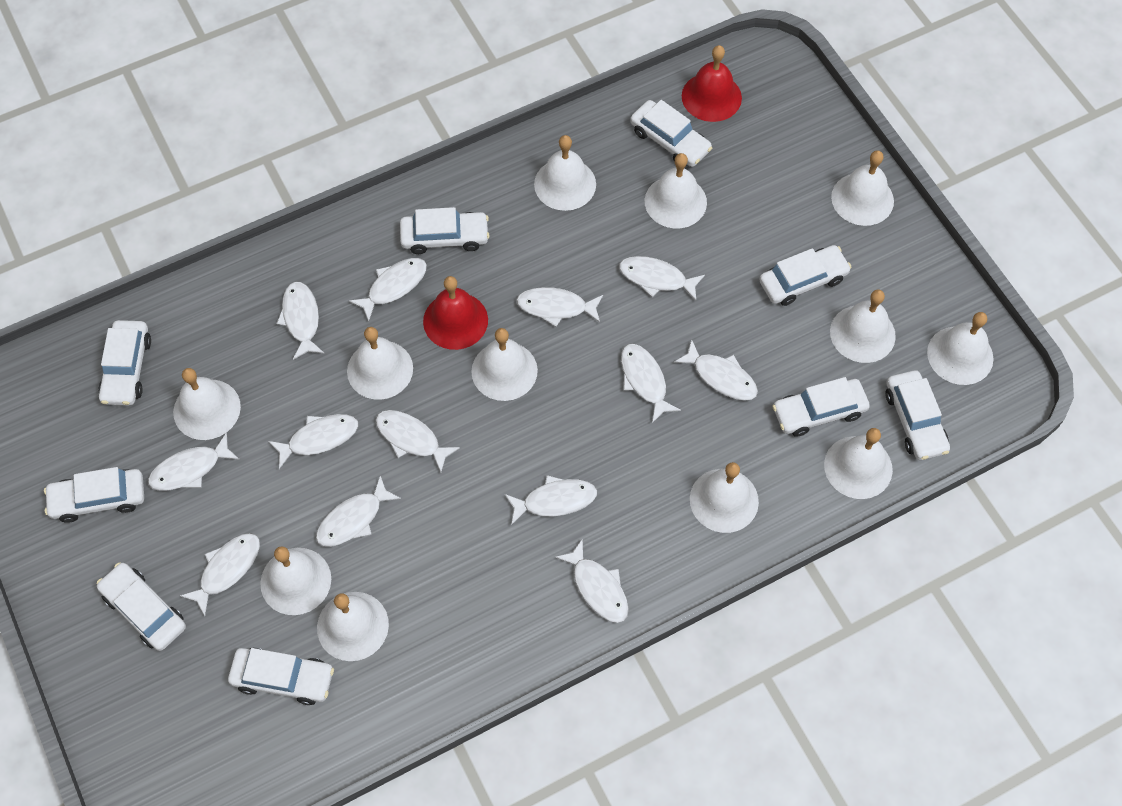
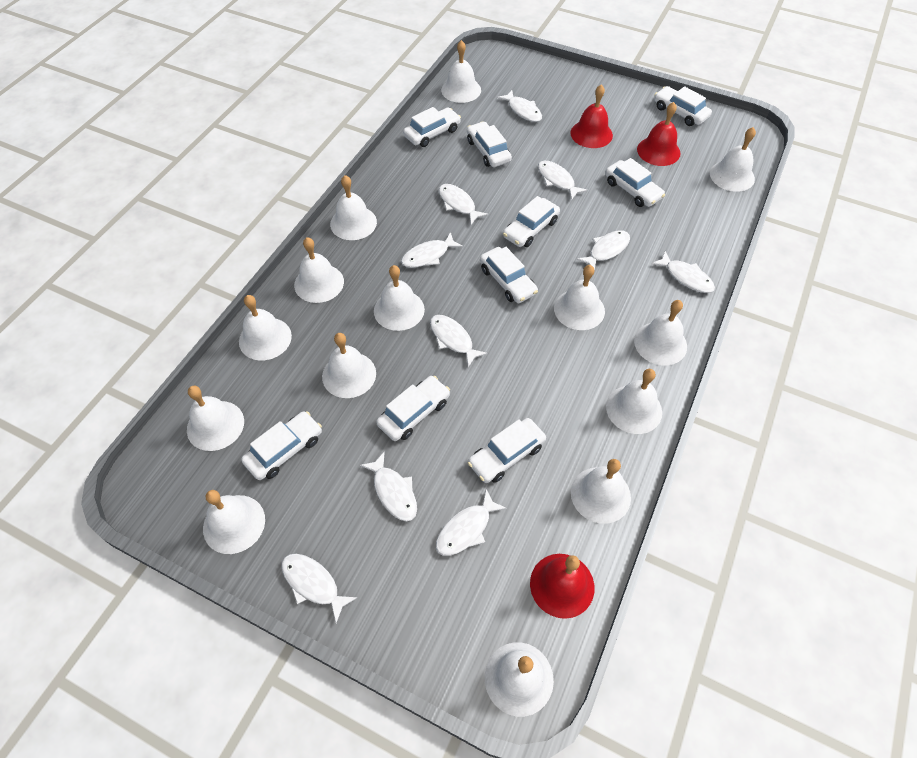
red bell: 2 -> 3
white bell: 12 -> 14
white fish: 13 -> 10

